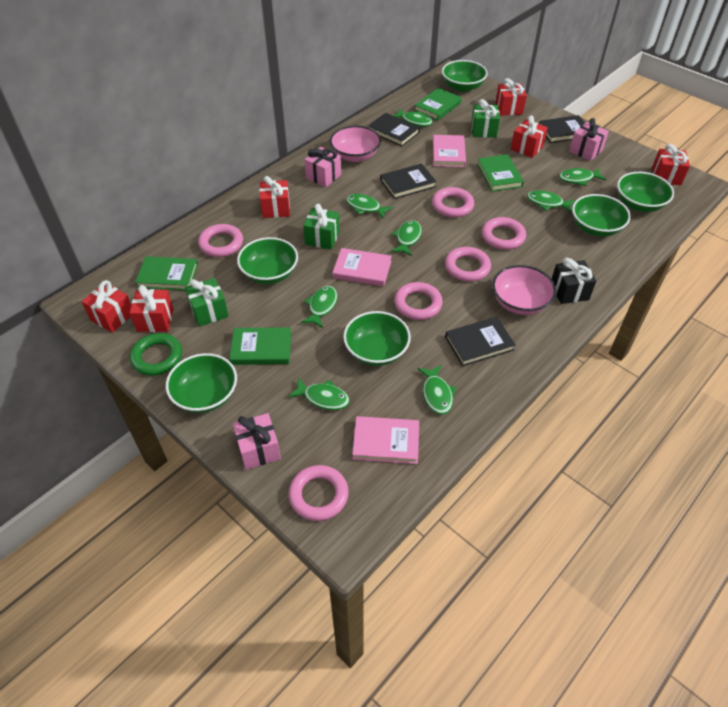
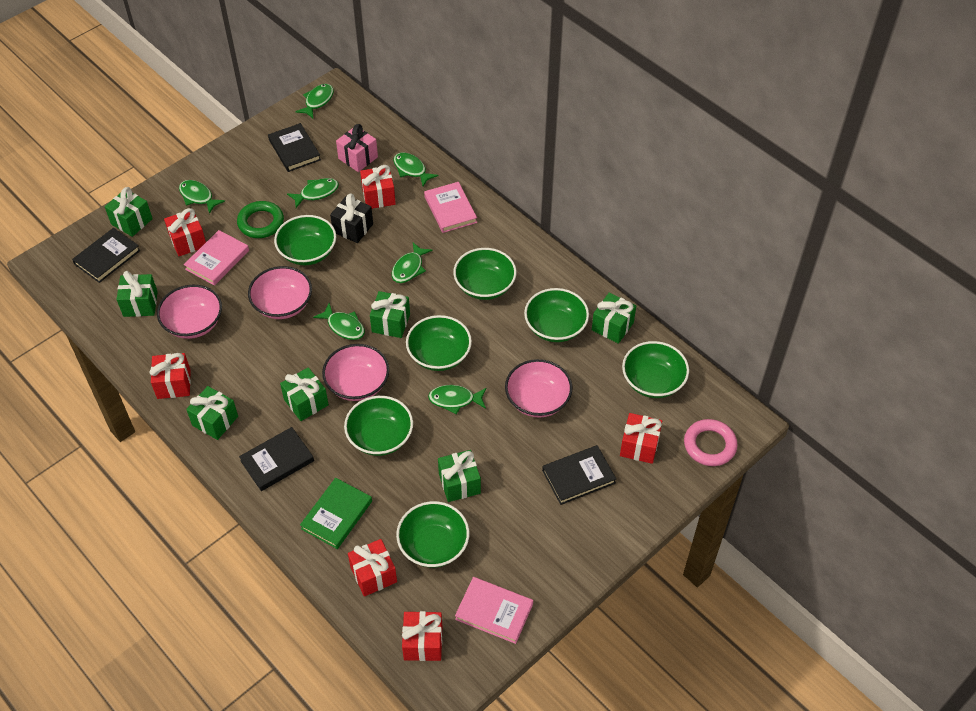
green book: 4 -> 1
green bowl: 6 -> 7
green fish: 8 -> 7
green gift: 3 -> 7
pink bowl: 2 -> 4
pink gift: 3 -> 1
pink ring: 6 -> 1

